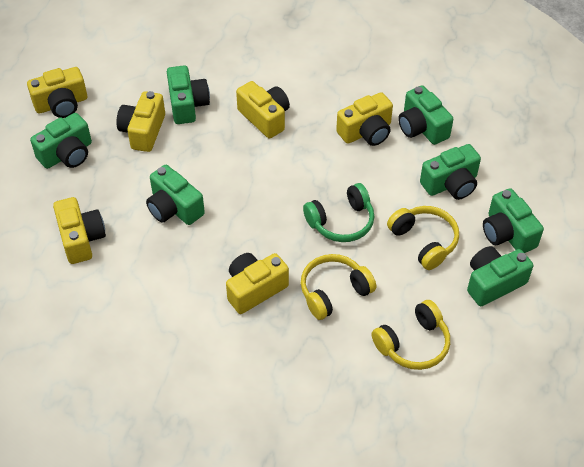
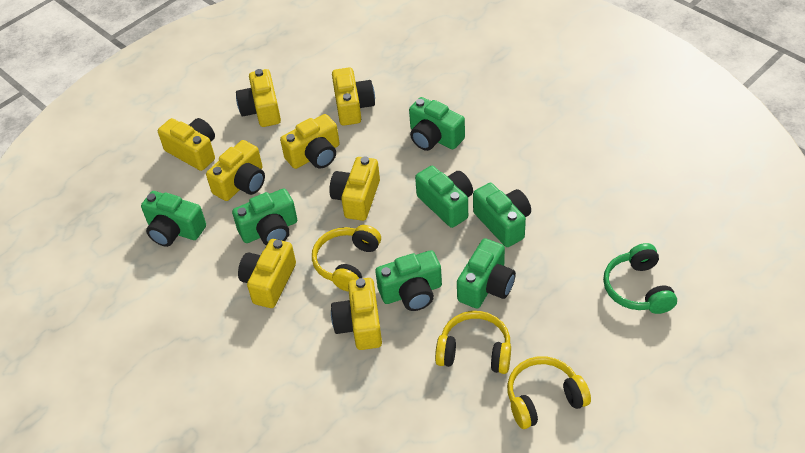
yellow camera: 6 -> 8

